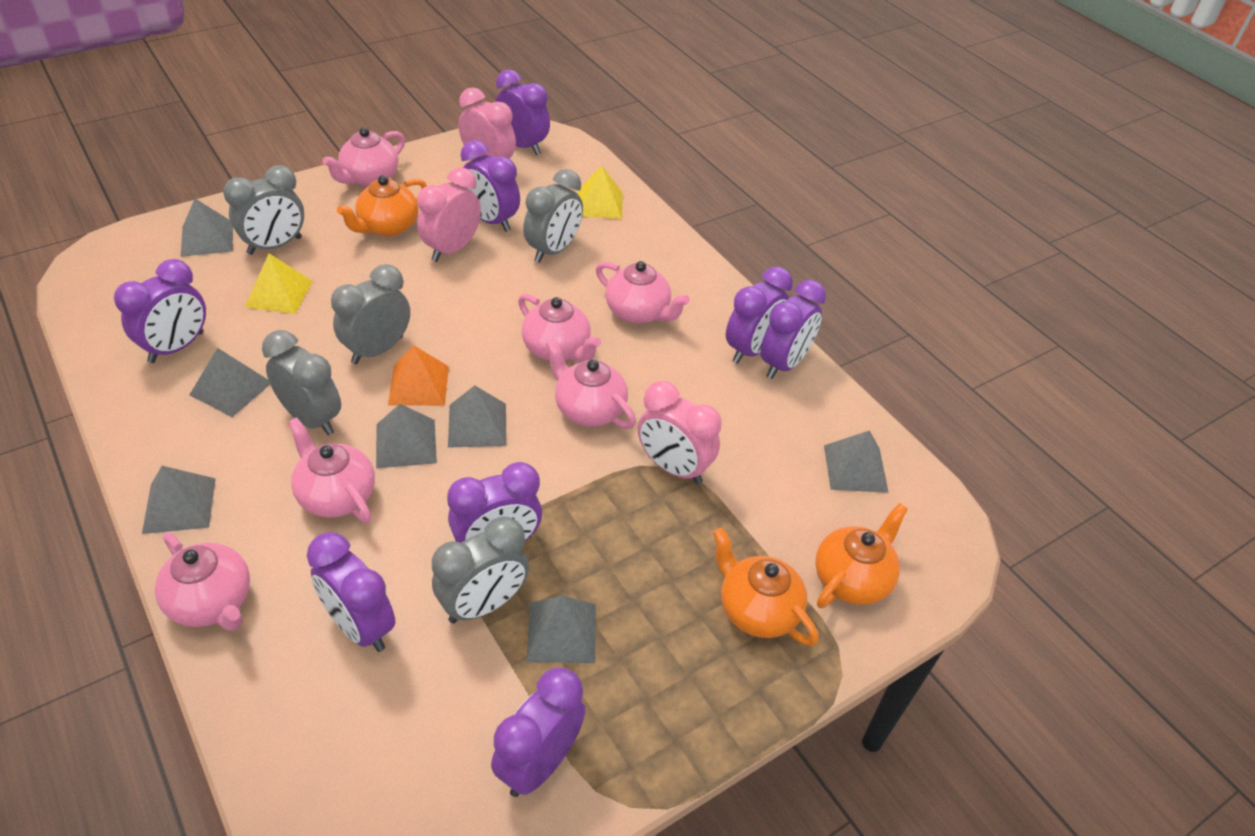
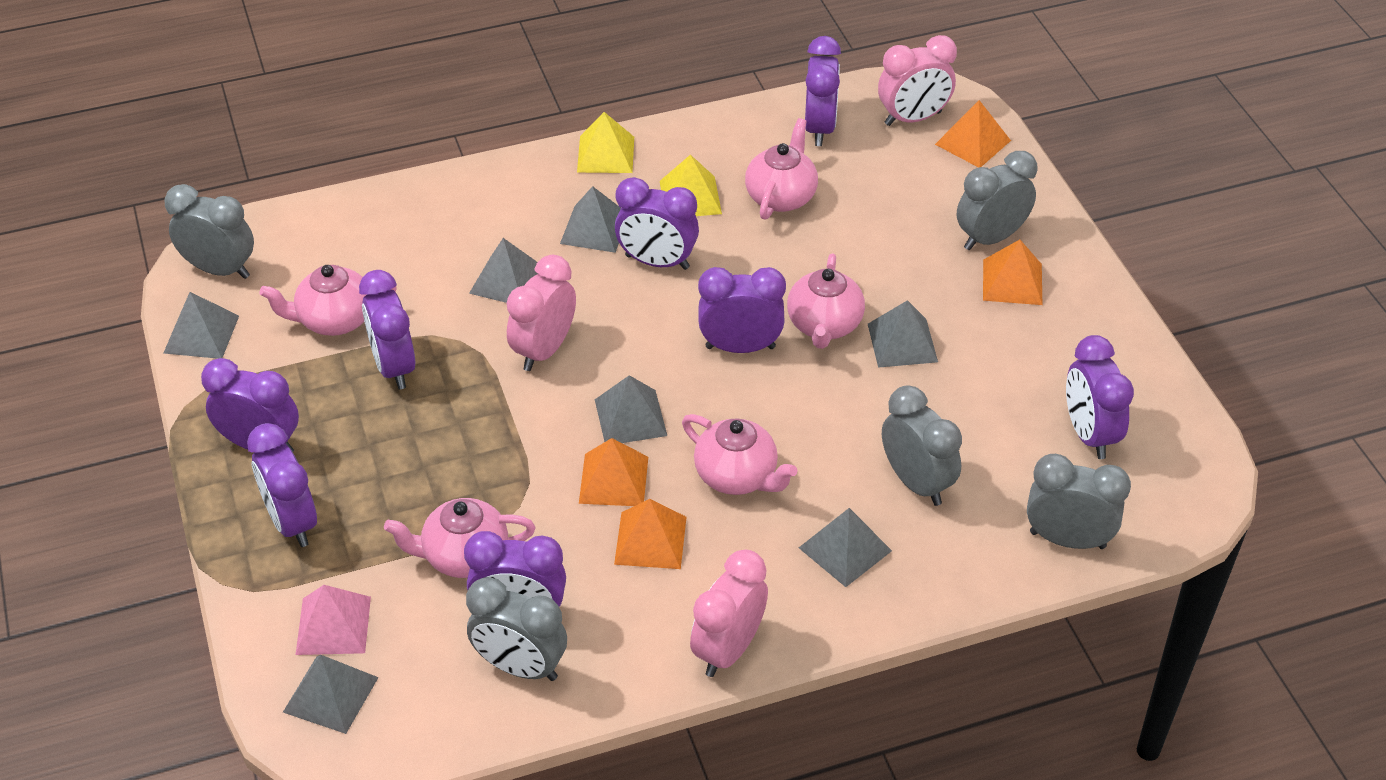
orange pyramid: 1 -> 4
orange teapot: 3 -> 0
pink pyramid: 0 -> 1
pink teapot: 6 -> 5

